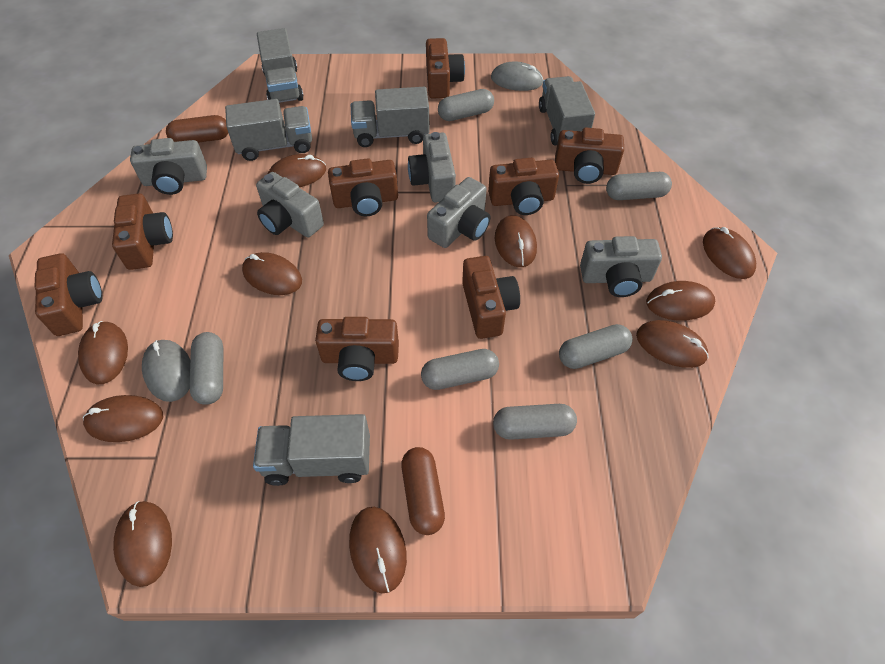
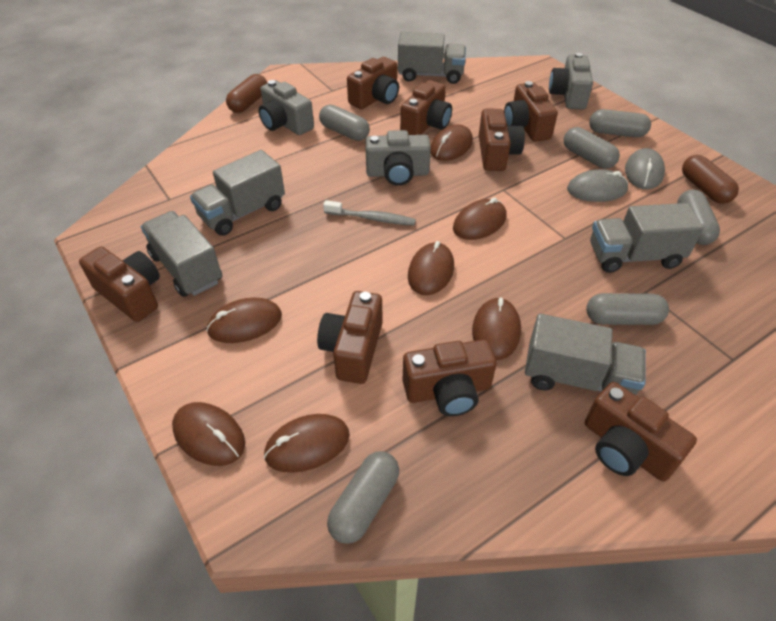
brown mouse: 10 -> 7
grey camera: 5 -> 3
grey toothbrush: 0 -> 1

